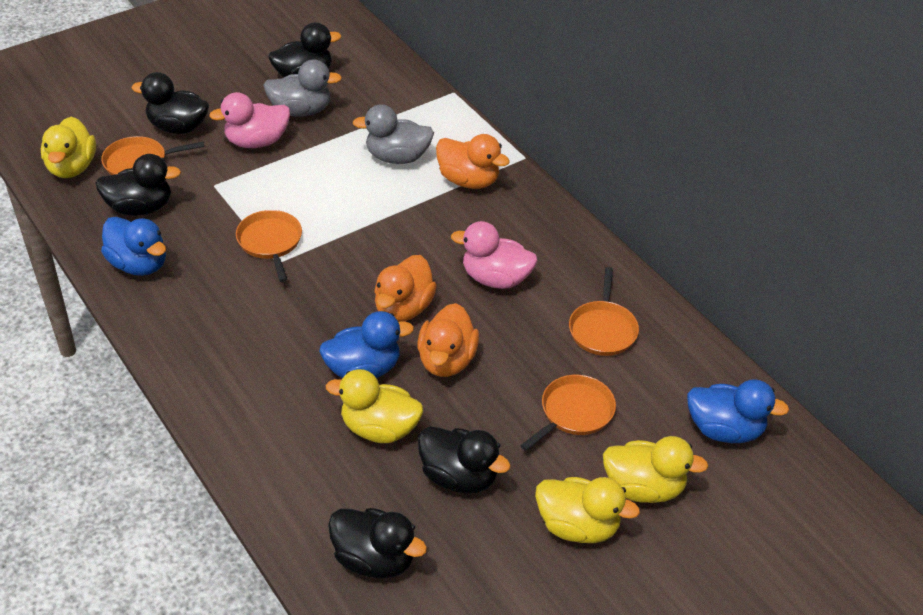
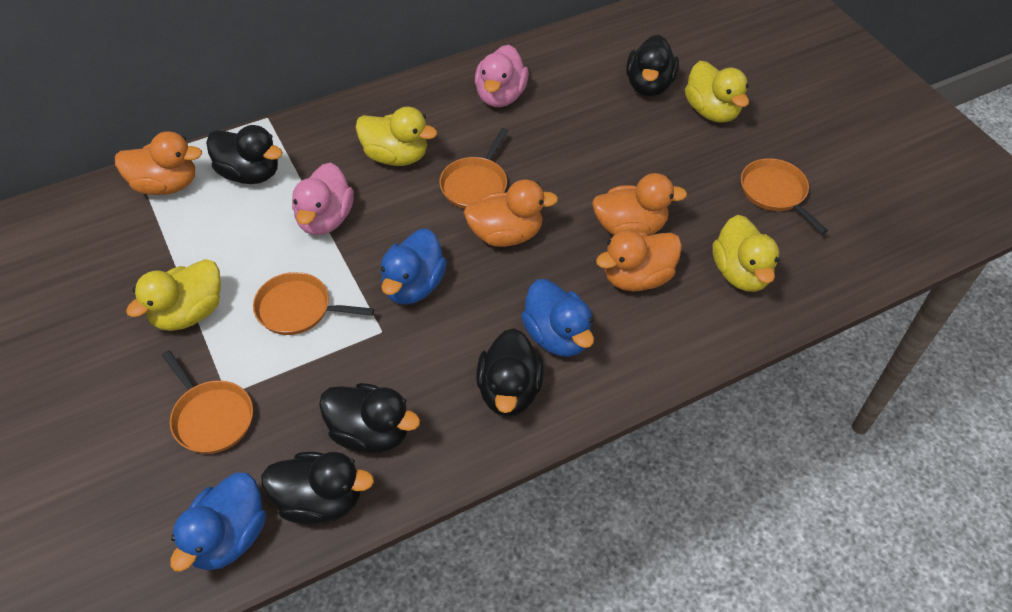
grey duck: 2 -> 0
orange duck: 3 -> 4

